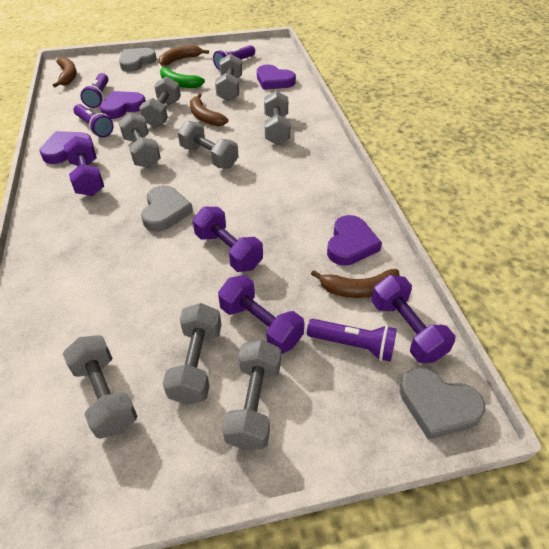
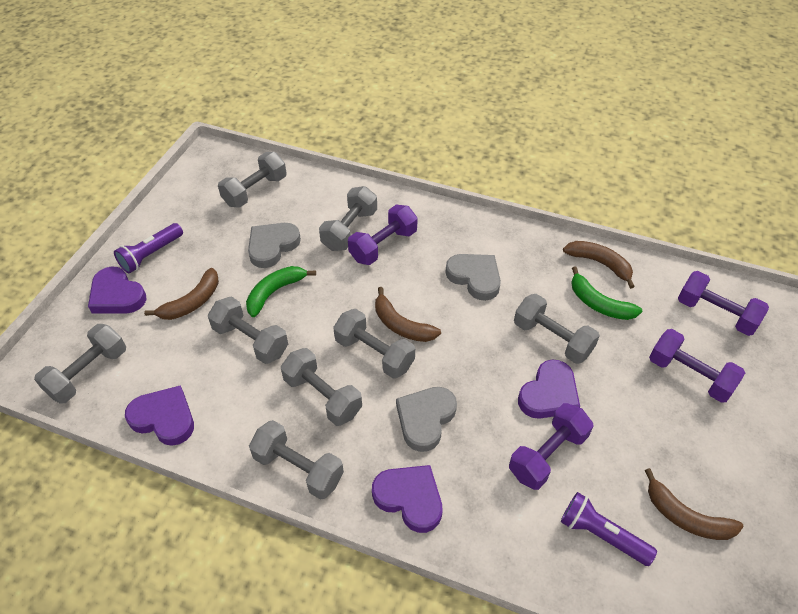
green banana: 1 -> 2
purple flashlight: 4 -> 2

